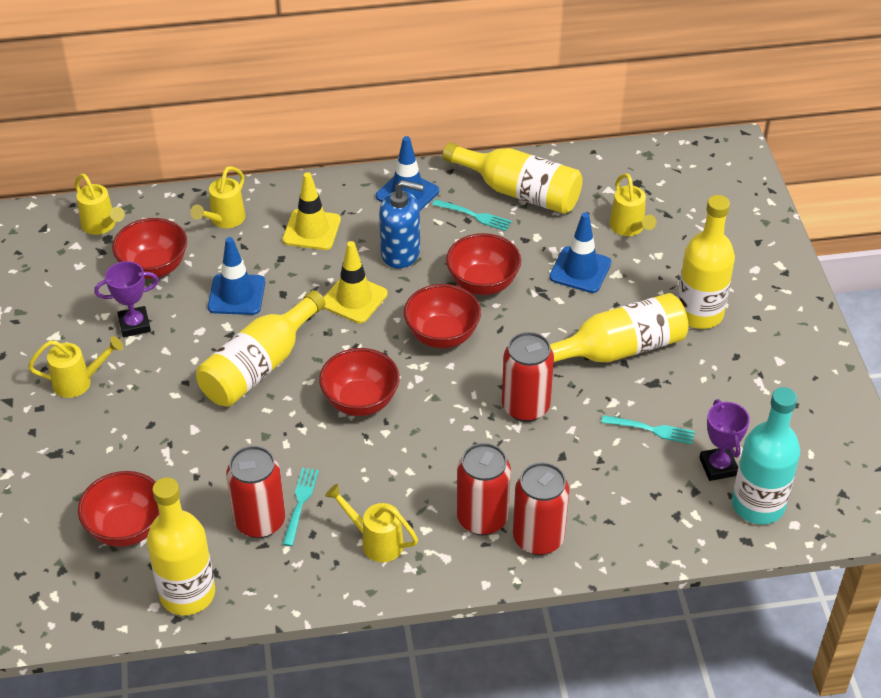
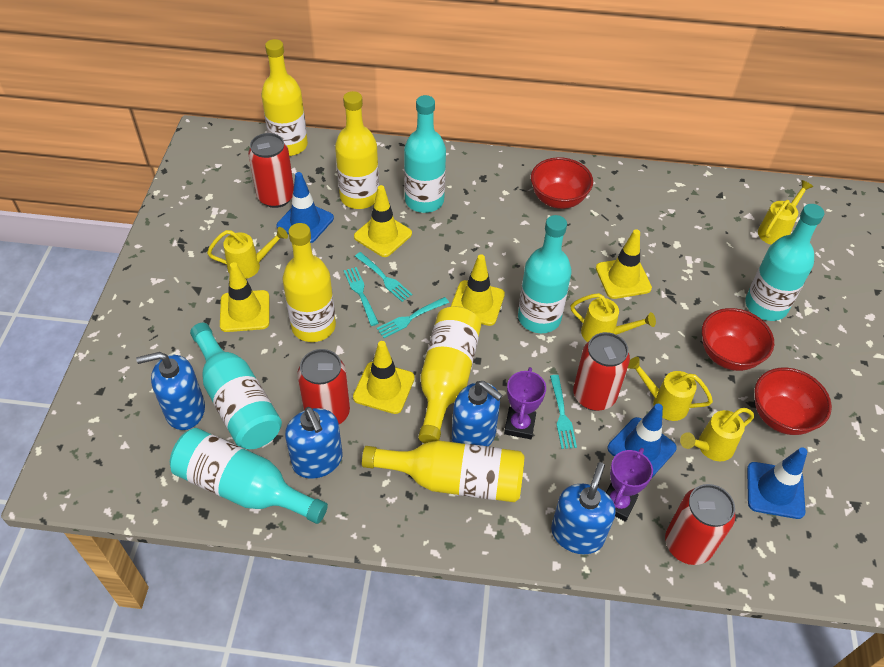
blue soap dispenser: 1 -> 4
red bowl: 5 -> 3
turquoise bottle: 1 -> 5
turquoise fork: 3 -> 4
yellow traffic cone: 2 -> 5

